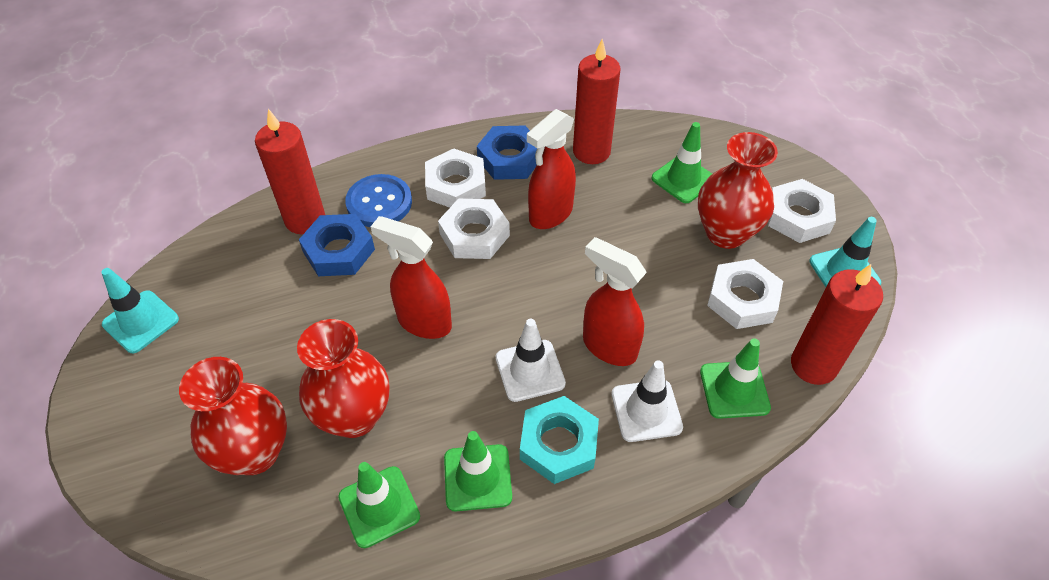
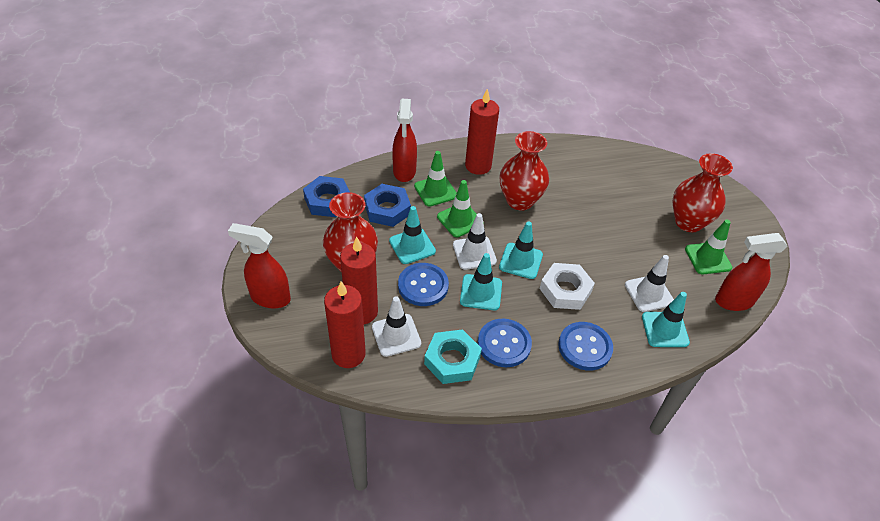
blue button: 1 -> 3
green traffic cone: 4 -> 3
turquoise traffic cone: 2 -> 4
white nut: 4 -> 1
white traffic cone: 2 -> 3

